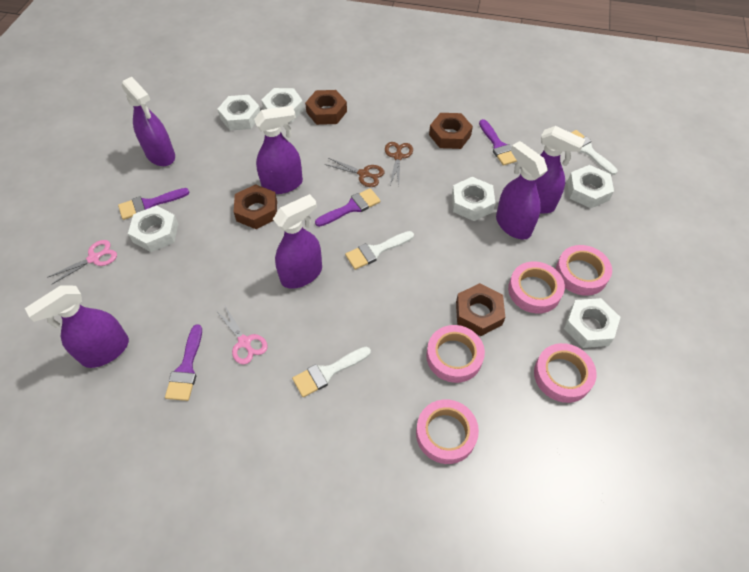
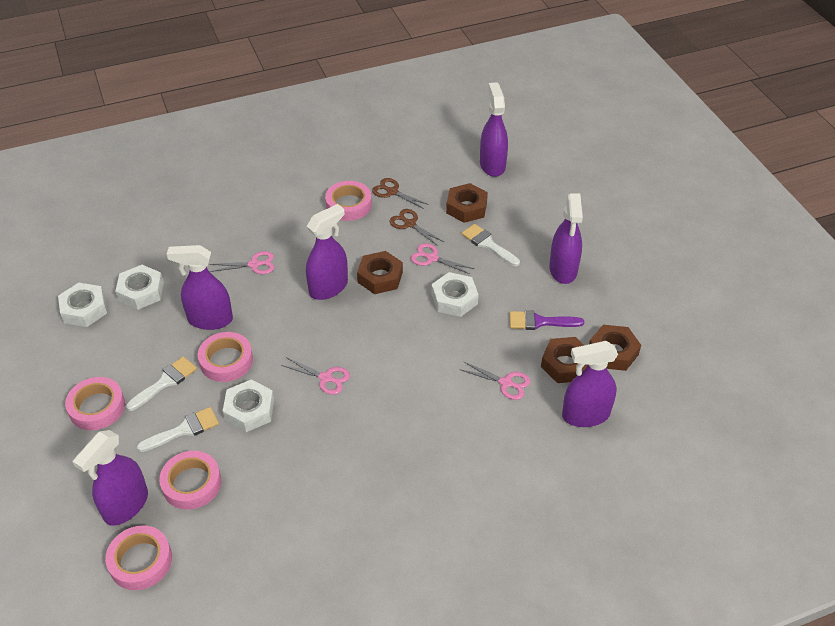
pink scissors: 2 -> 4
purple brush: 4 -> 1
white nut: 6 -> 4

